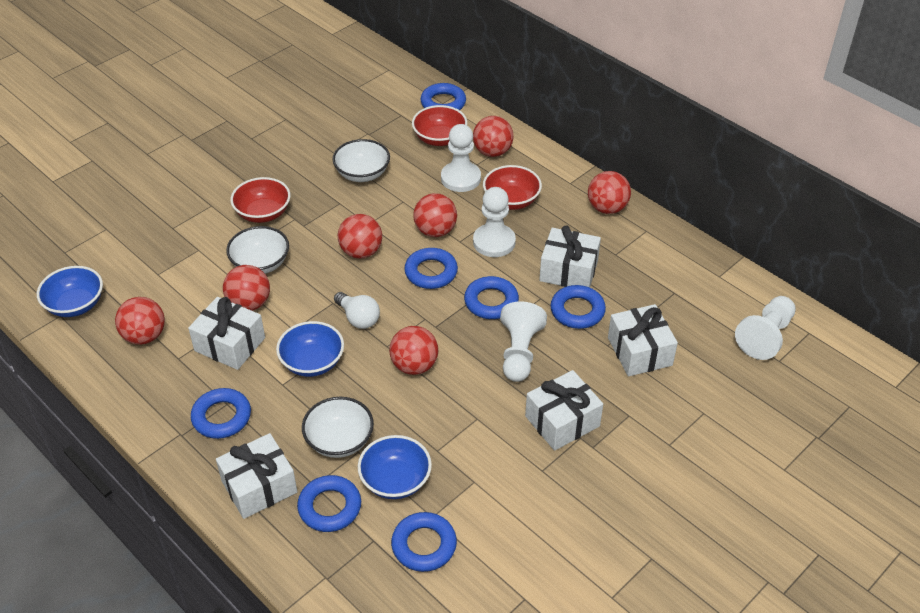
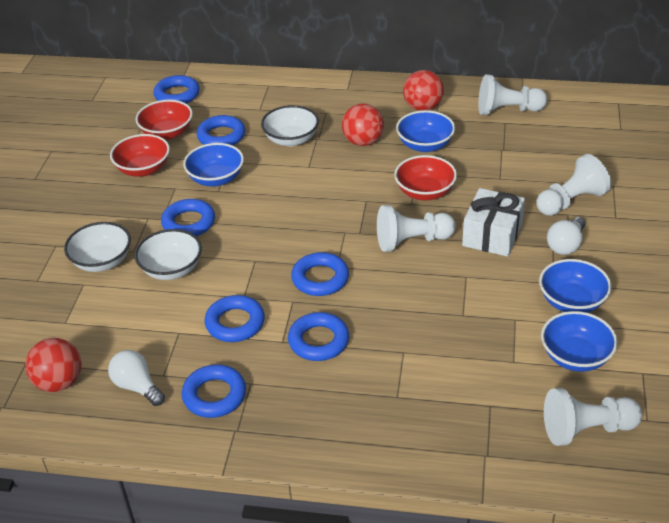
blue bowl: 3 -> 4
red ball: 7 -> 3
white gift: 5 -> 1
white light bulb: 1 -> 2

